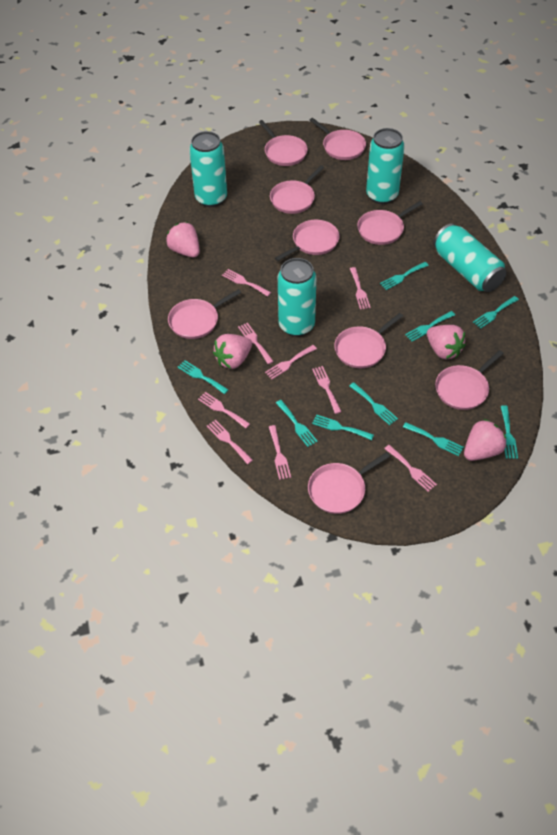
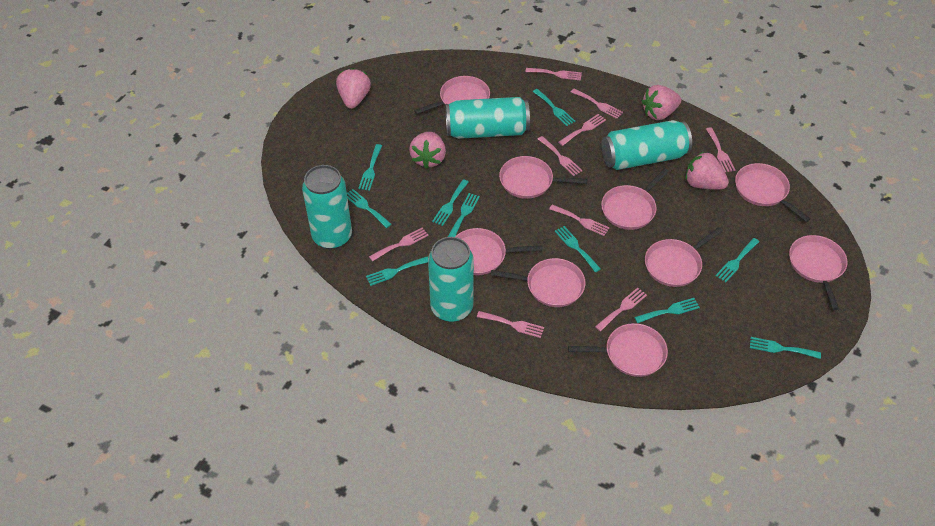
turquoise fork: 9 -> 10

